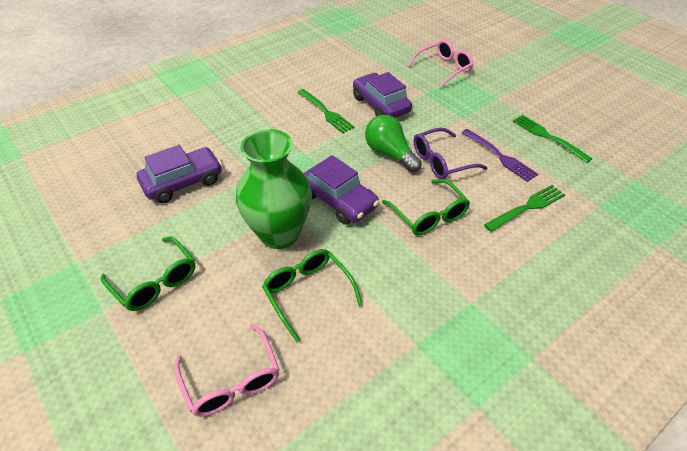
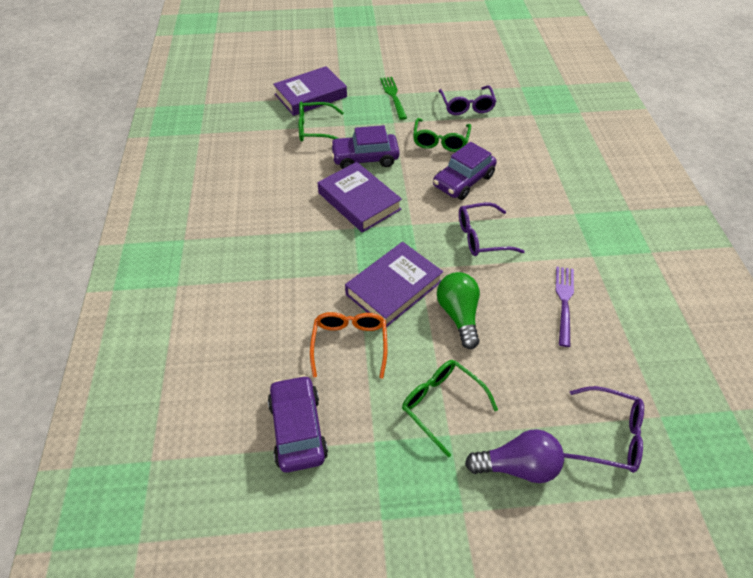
green fork: 3 -> 1
green vase: 1 -> 0
orange glasses: 0 -> 1
pink glasses: 2 -> 0
purple book: 0 -> 3
purple glasses: 1 -> 3
purple light bulb: 0 -> 1

